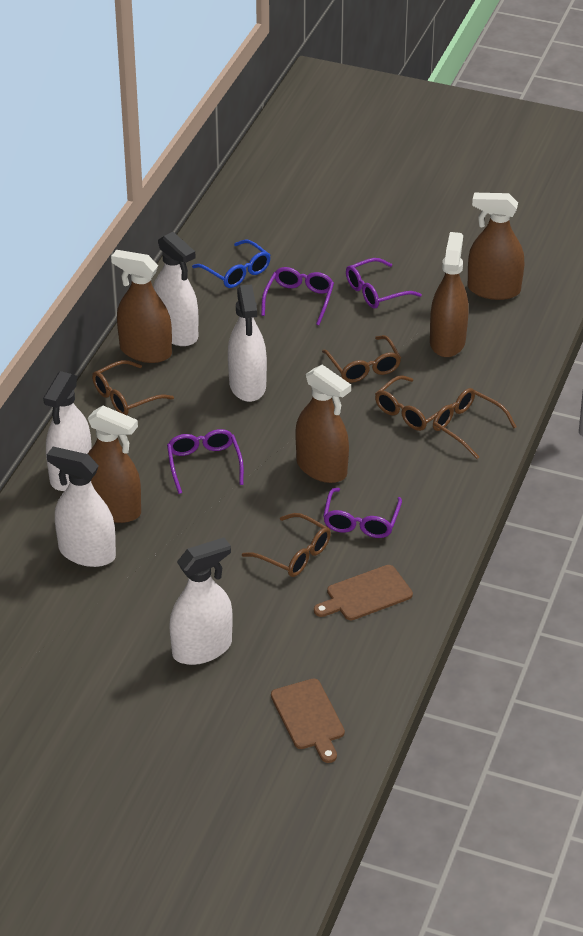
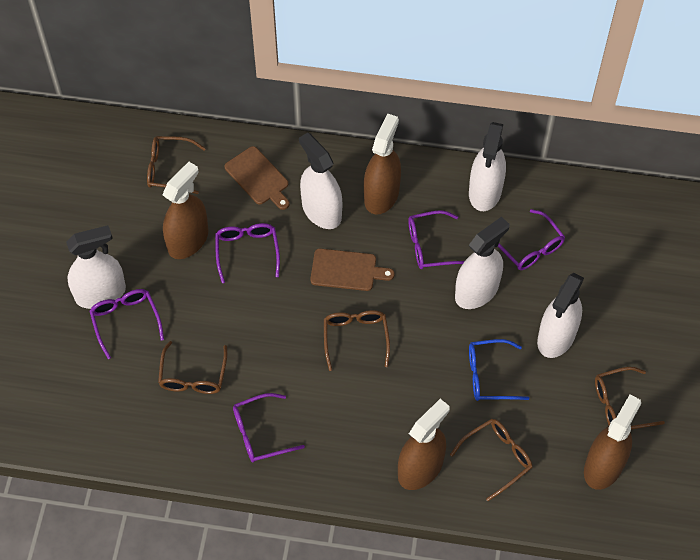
brown spray bottle: 5 -> 4
purple glasses: 4 -> 5

